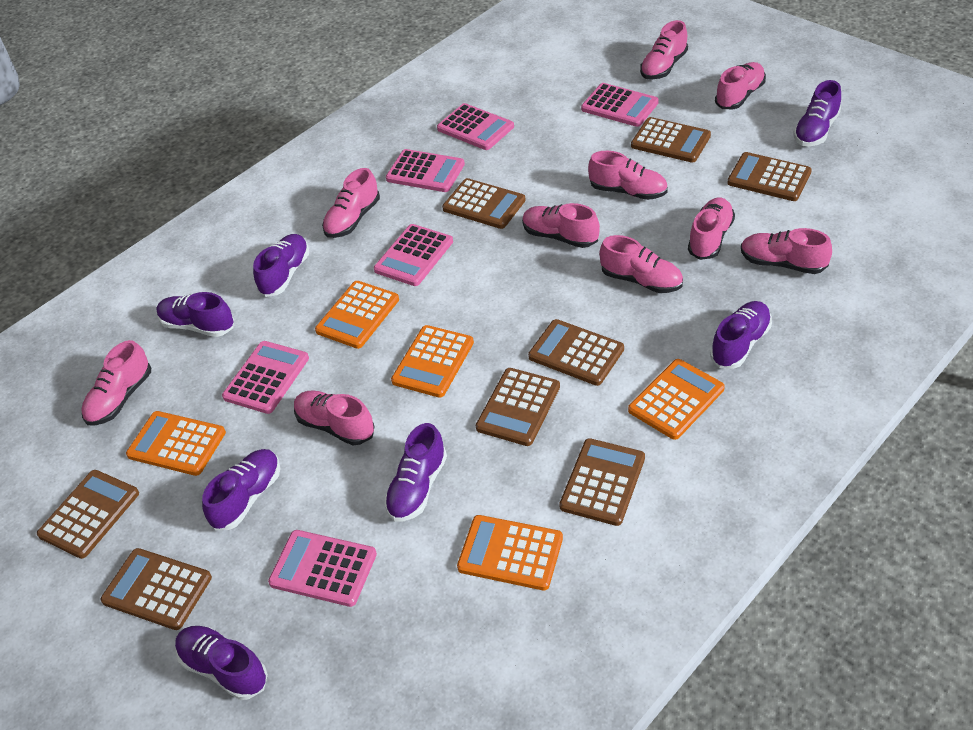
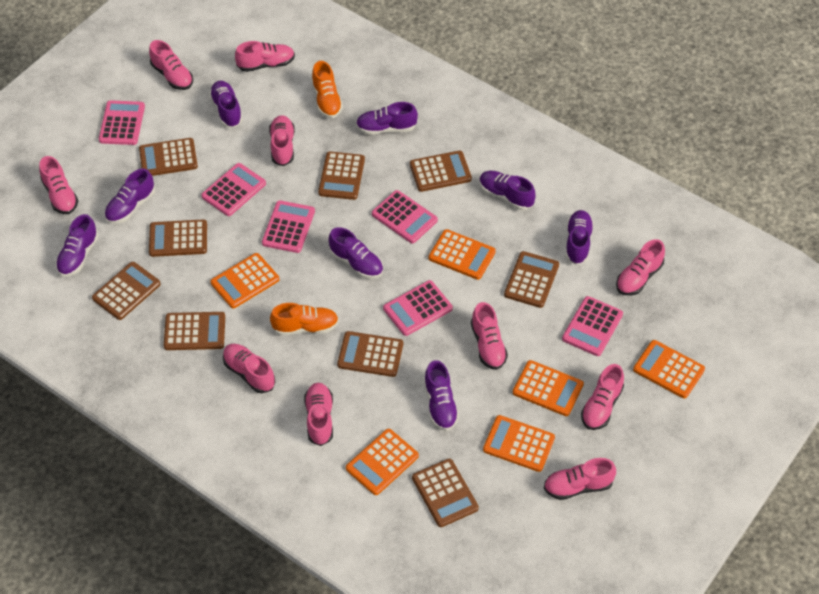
brown calculator: 8 -> 9
orange calculator: 5 -> 6
orange shoe: 0 -> 2
purple shoe: 7 -> 8

